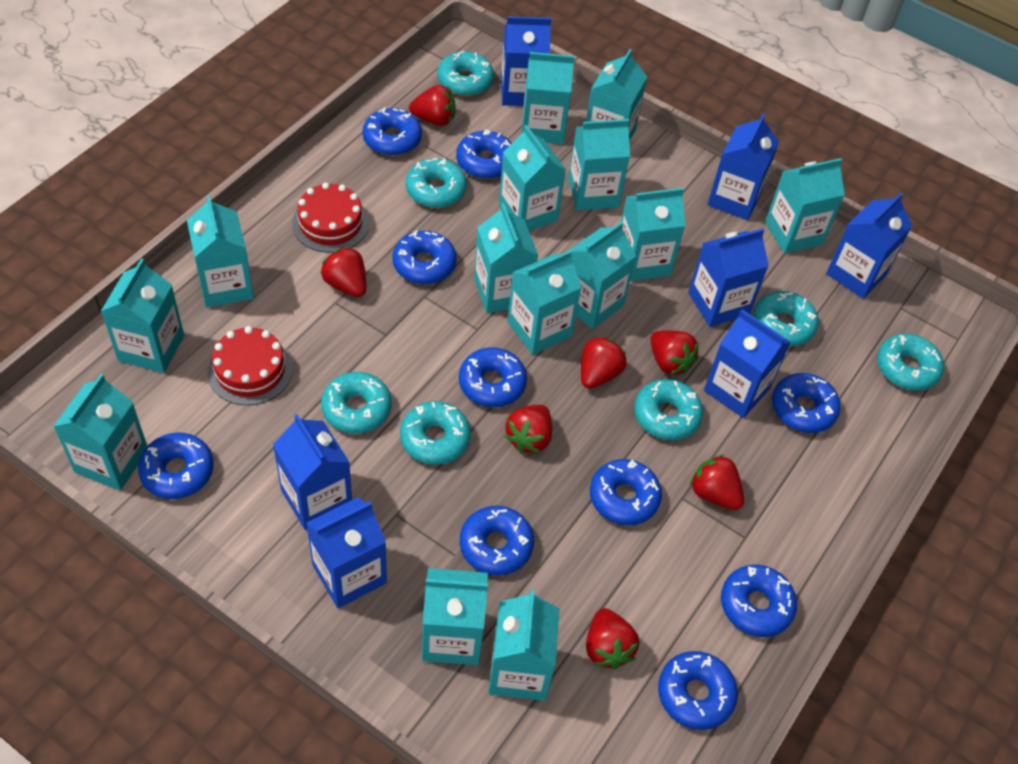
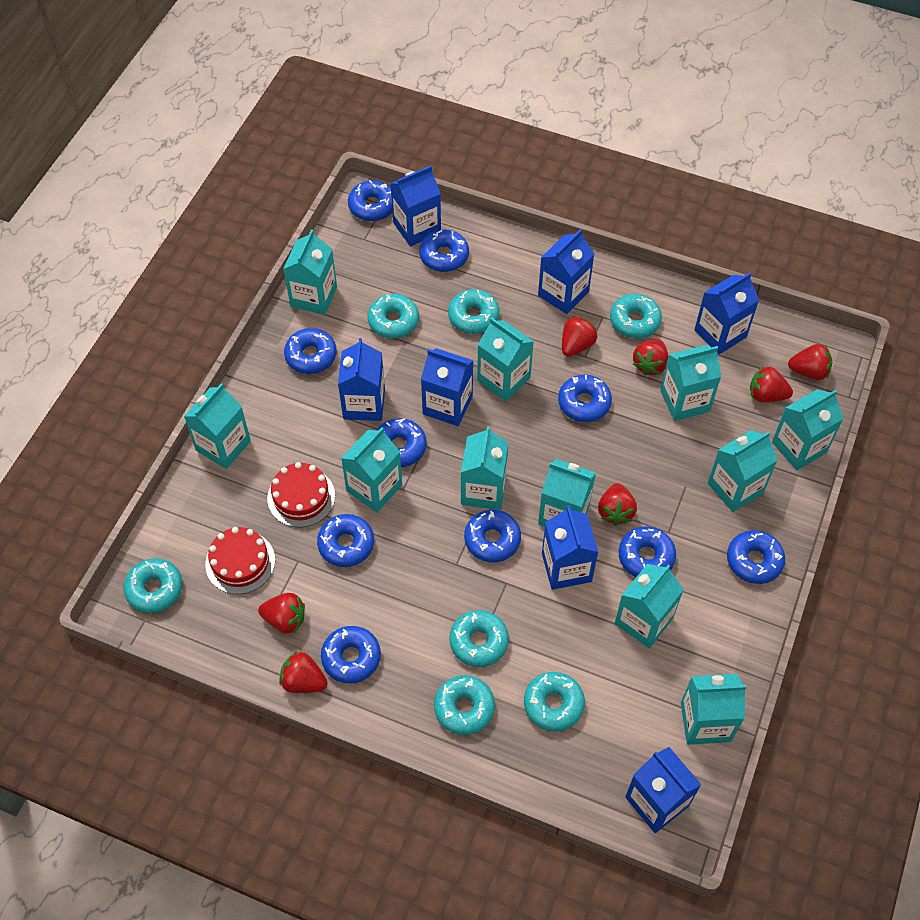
turquoise carton: 14 -> 11

